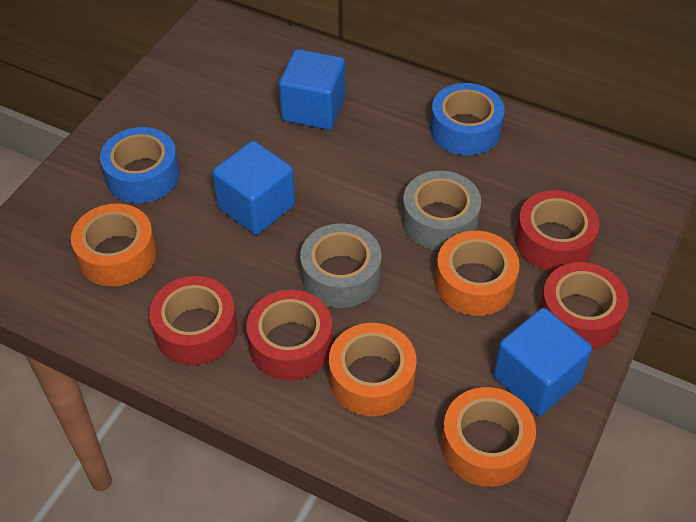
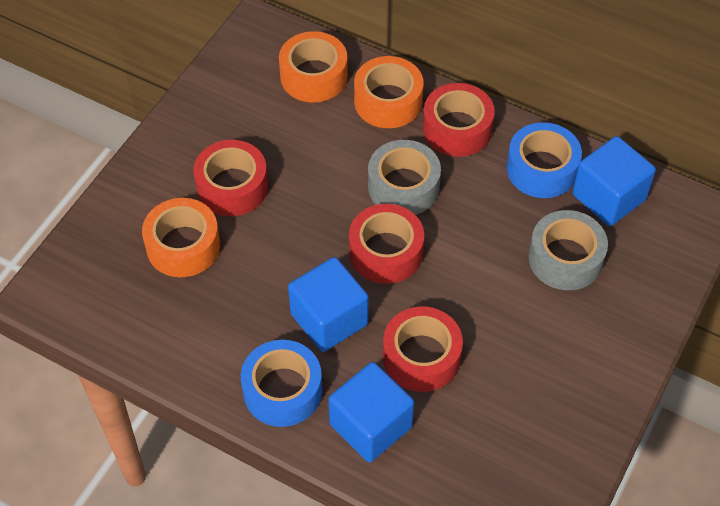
orange tape: 4 -> 3

